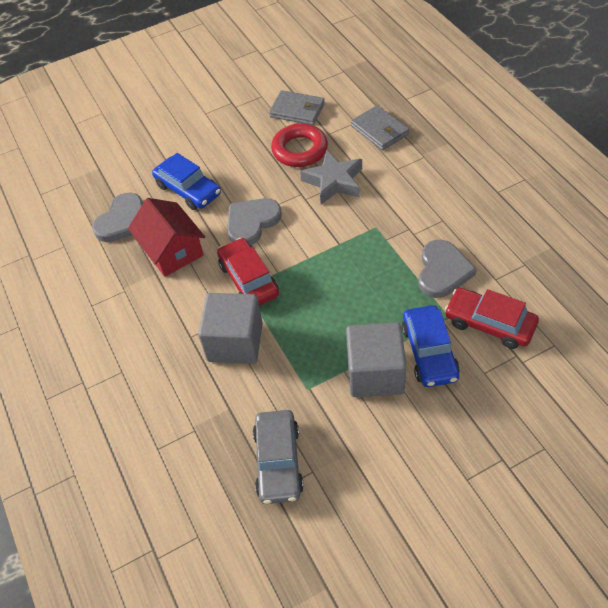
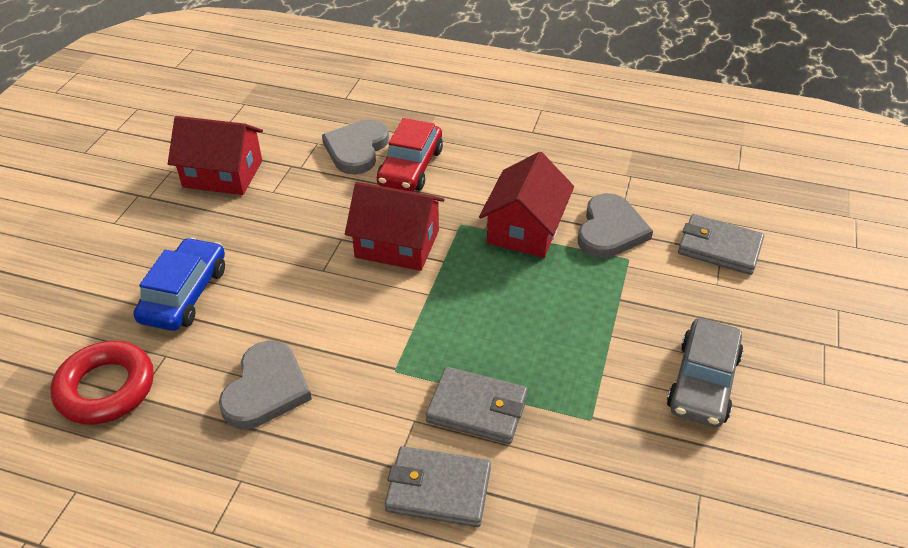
blue car: 2 -> 1
grey cube: 2 -> 0
grey star: 1 -> 0
grey wallet: 2 -> 3
red car: 2 -> 1
red house: 1 -> 3

